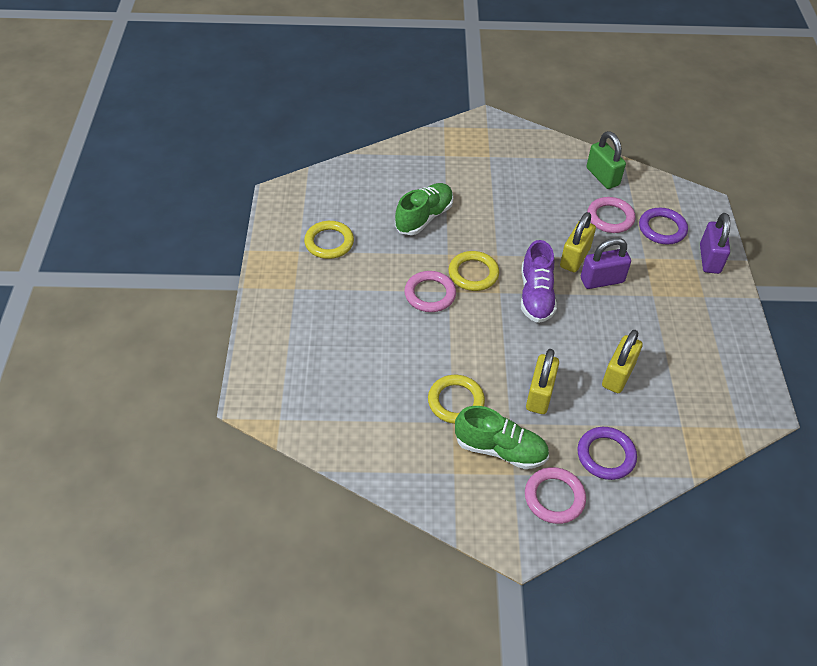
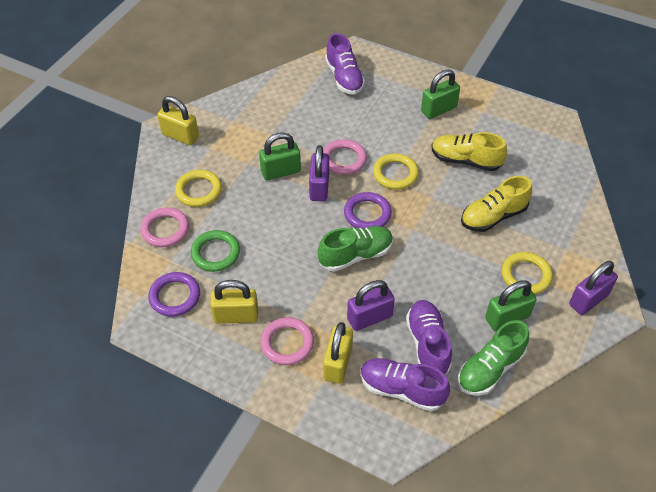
green padlock: 1 -> 3
green ring: 0 -> 1
purple padlock: 2 -> 3
purple shoe: 1 -> 3
yellow shoe: 0 -> 2

